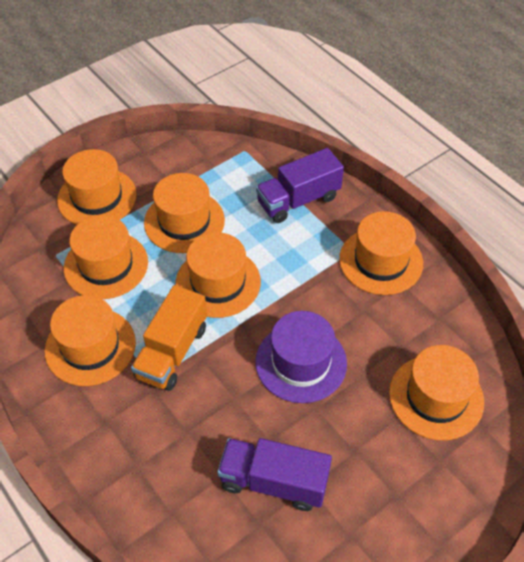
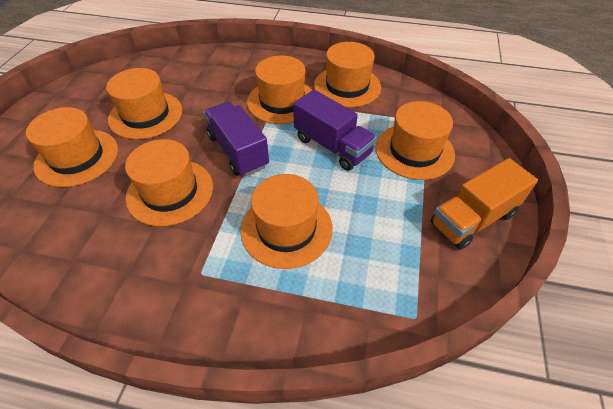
purple hat: 1 -> 0

